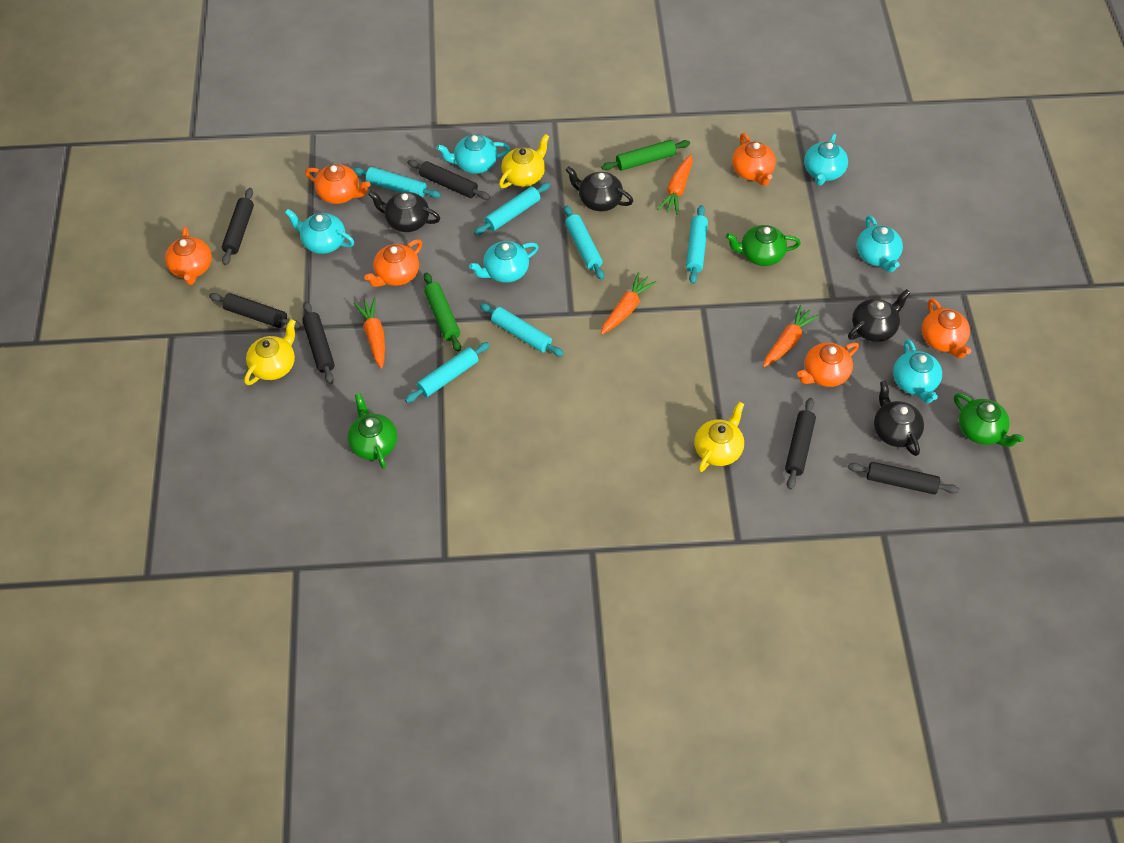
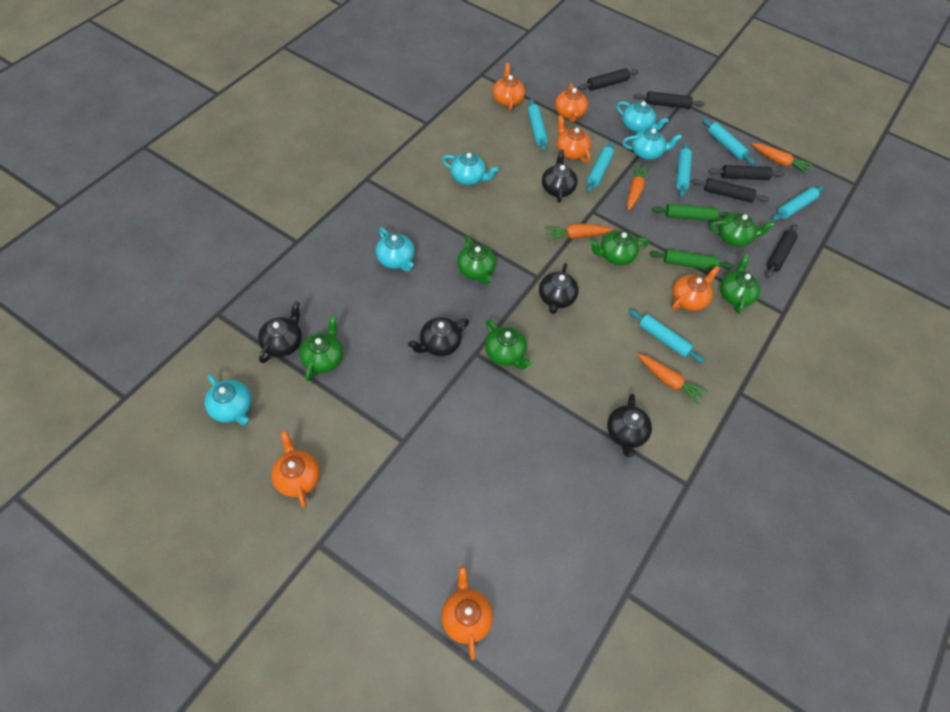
black rolling pin: 6 -> 5
black teapot: 4 -> 5
green teapot: 3 -> 6
turquoise teapot: 6 -> 5
yellow teapot: 3 -> 0

